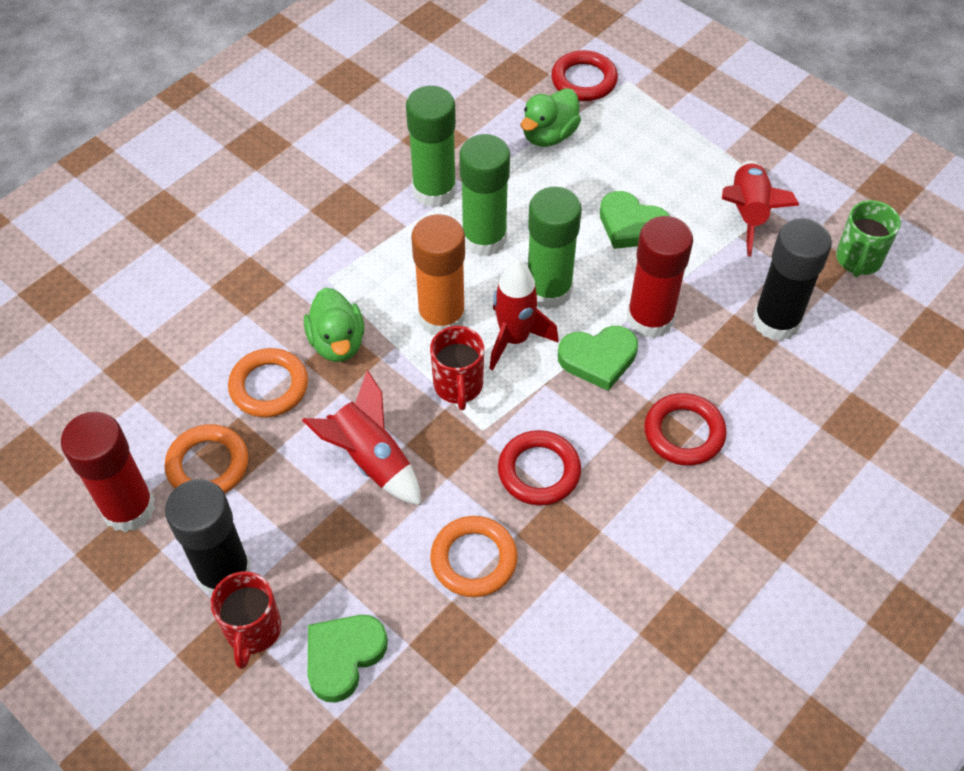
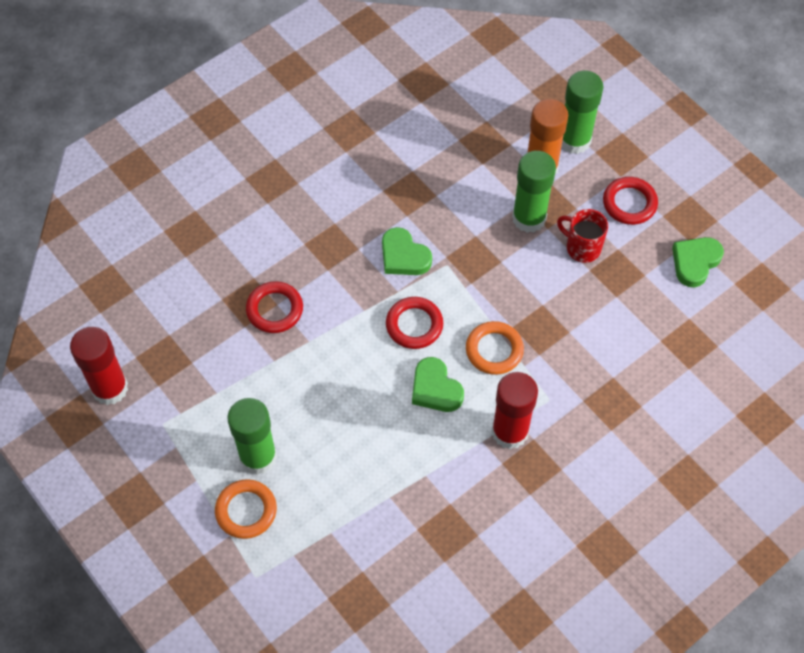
black glue stick: 2 -> 0
green duck: 2 -> 0
green mug: 1 -> 0
orange ring: 3 -> 2
red mug: 2 -> 1
red rocket: 3 -> 0

